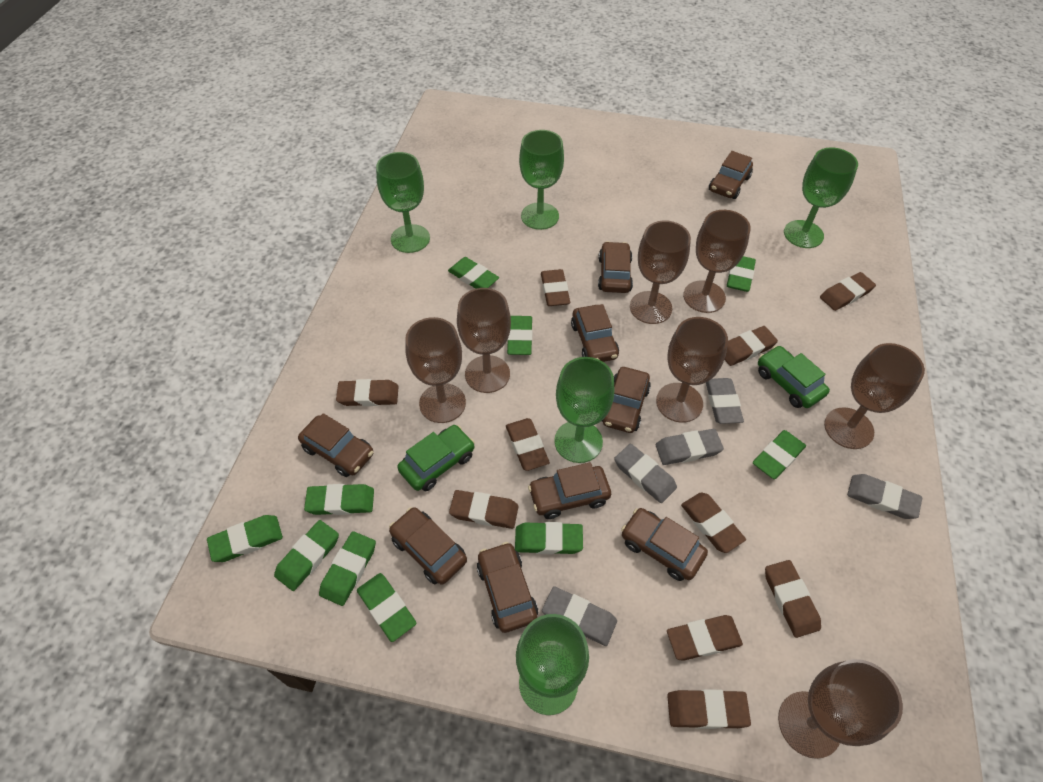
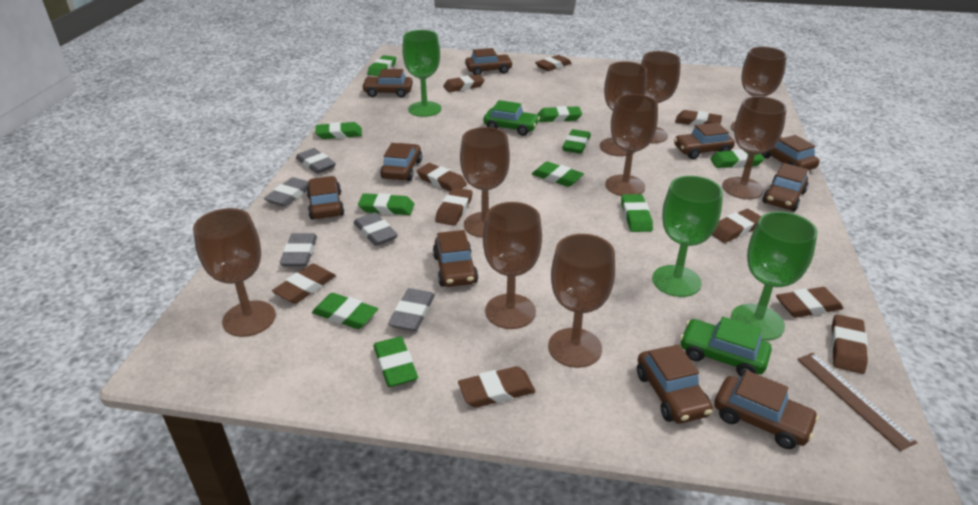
brown car: 9 -> 10
brown goblet: 7 -> 9
brown ruler: 0 -> 1
green goblet: 5 -> 3

